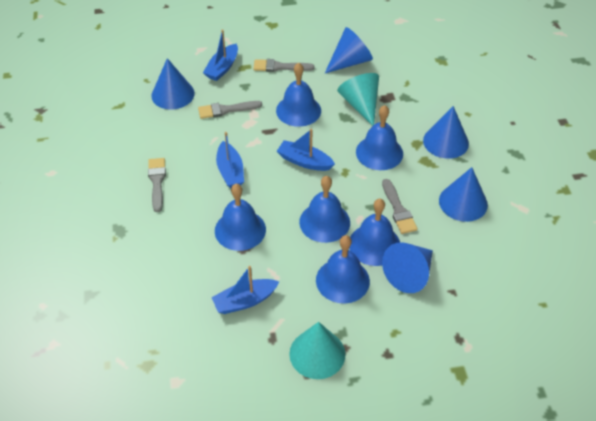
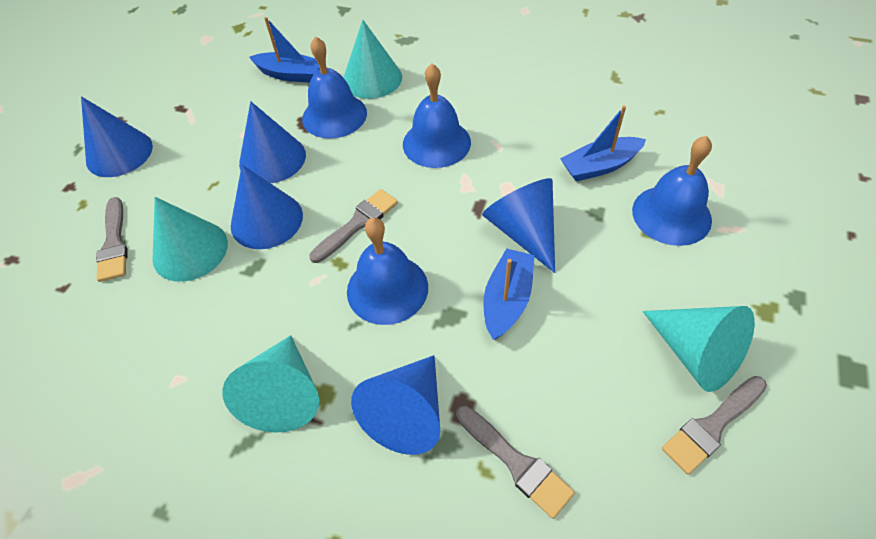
blue bell: 6 -> 4
blue boat: 4 -> 3
turquoise cone: 2 -> 4

